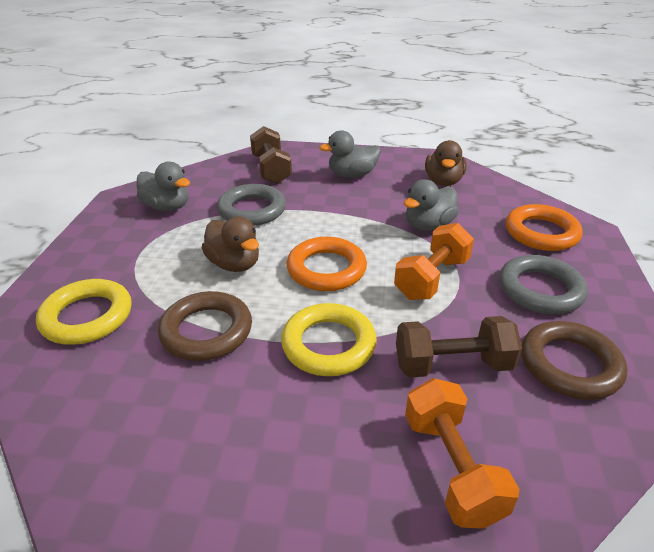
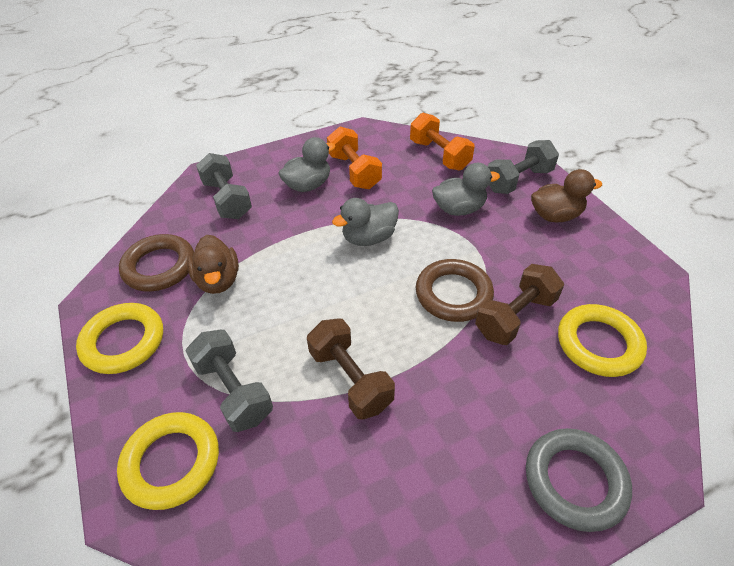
grey dumbbell: 0 -> 3
grey ring: 2 -> 1
orange ring: 2 -> 0
yellow ring: 2 -> 3

